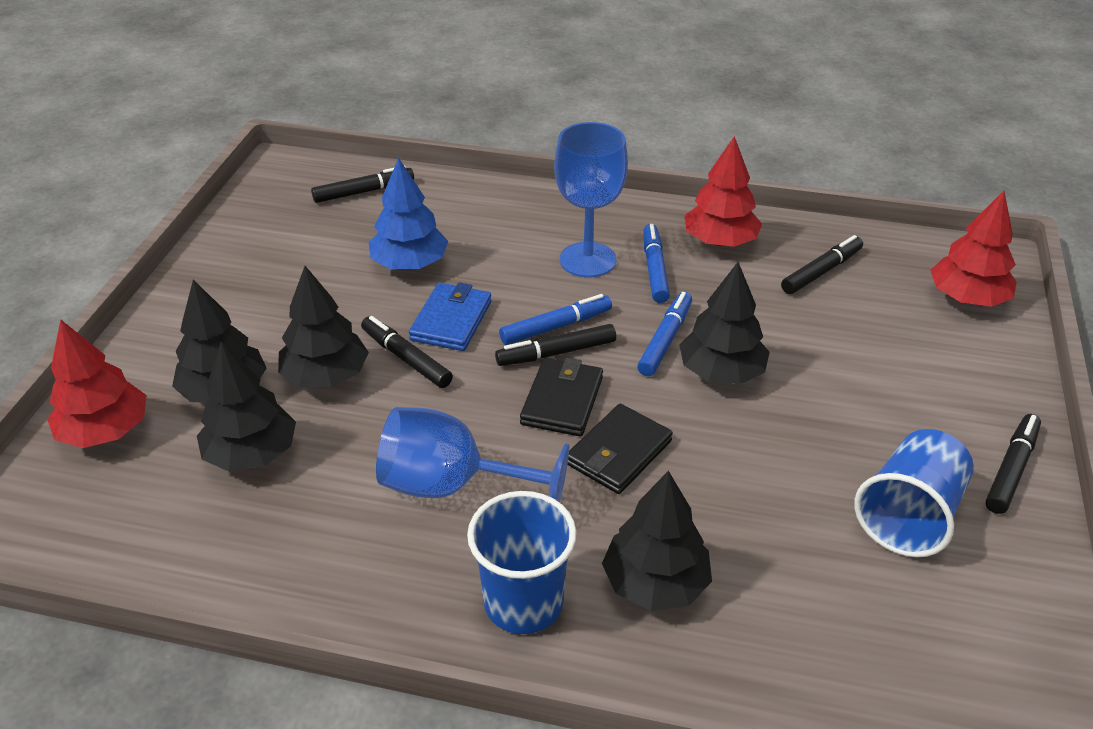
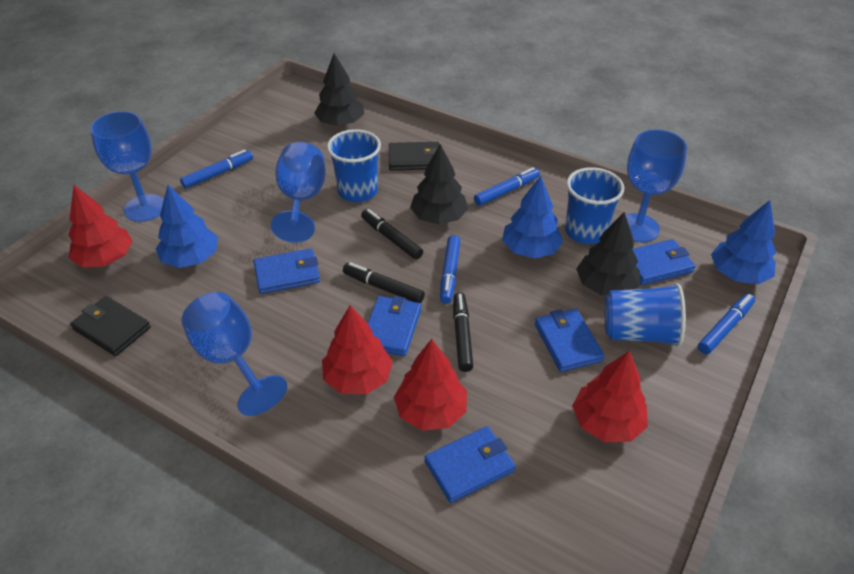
black marker: 5 -> 3
black tree: 5 -> 3
blue cup: 2 -> 3
blue goblet: 2 -> 4
blue marker: 3 -> 4
blue tree: 1 -> 3
blue wallet: 1 -> 5
red tree: 3 -> 4

